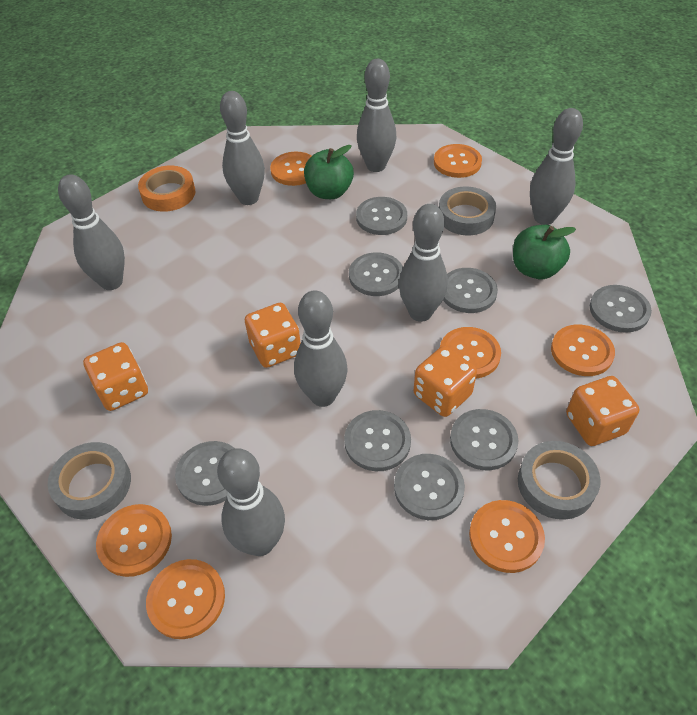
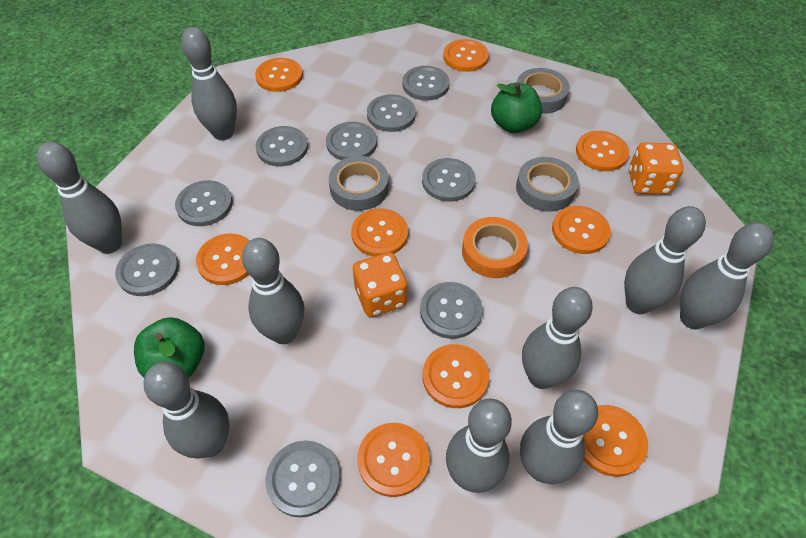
grey bowling pin: 7 -> 9
grey button: 8 -> 9
orange button: 7 -> 9
orange dice: 4 -> 2

